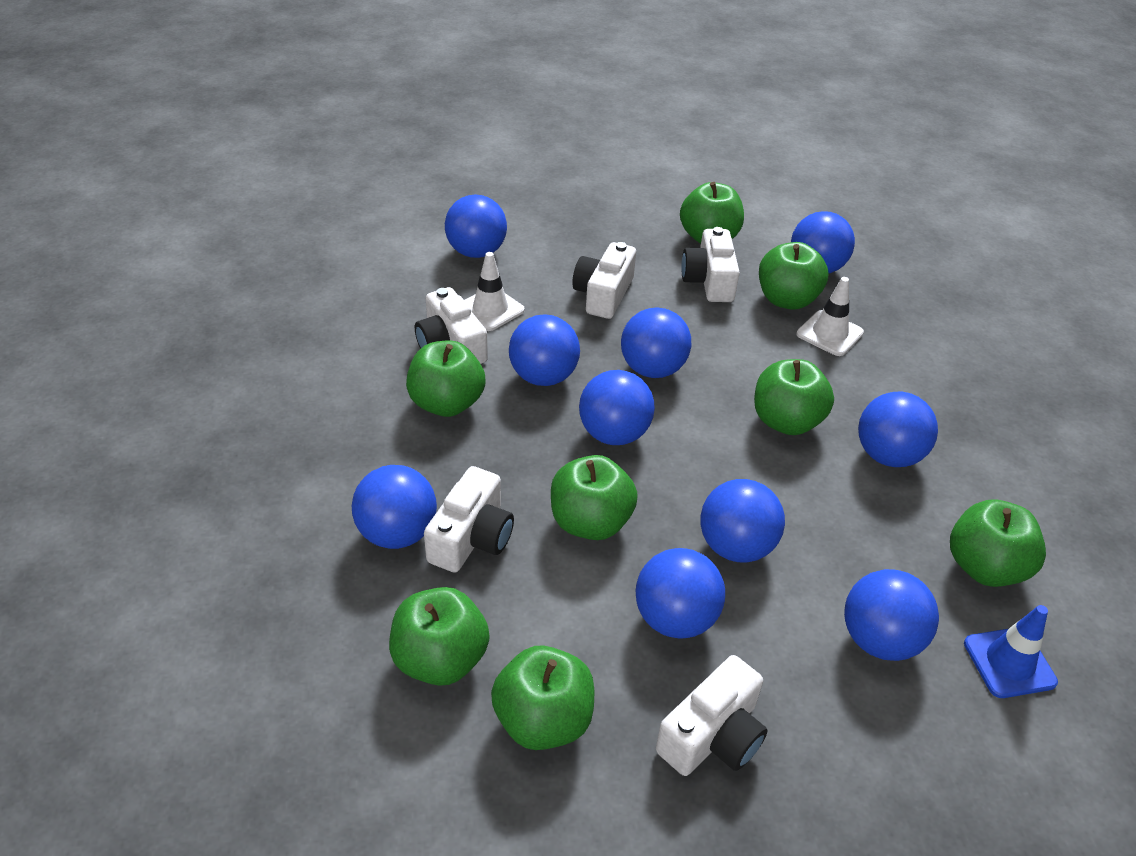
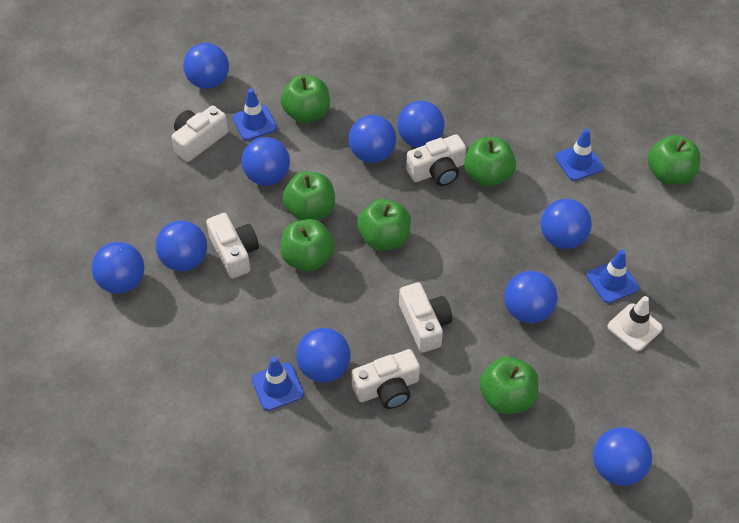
blue traffic cone: 1 -> 4
green apple: 8 -> 7
white traffic cone: 2 -> 1

